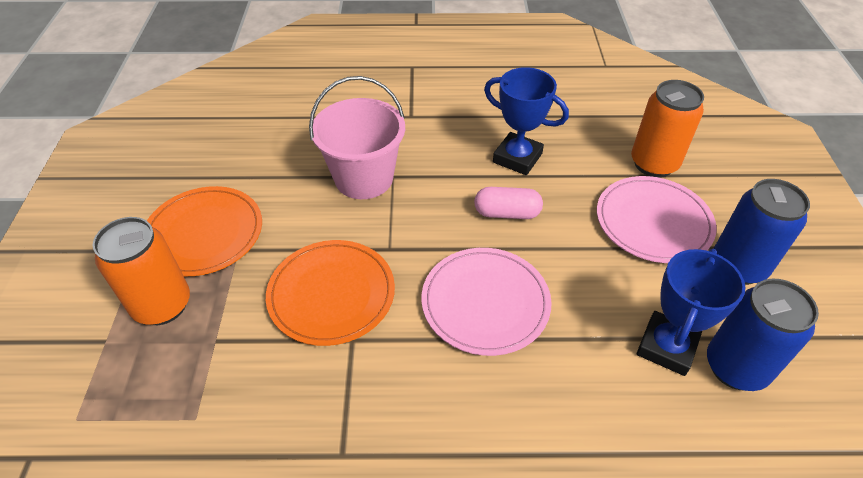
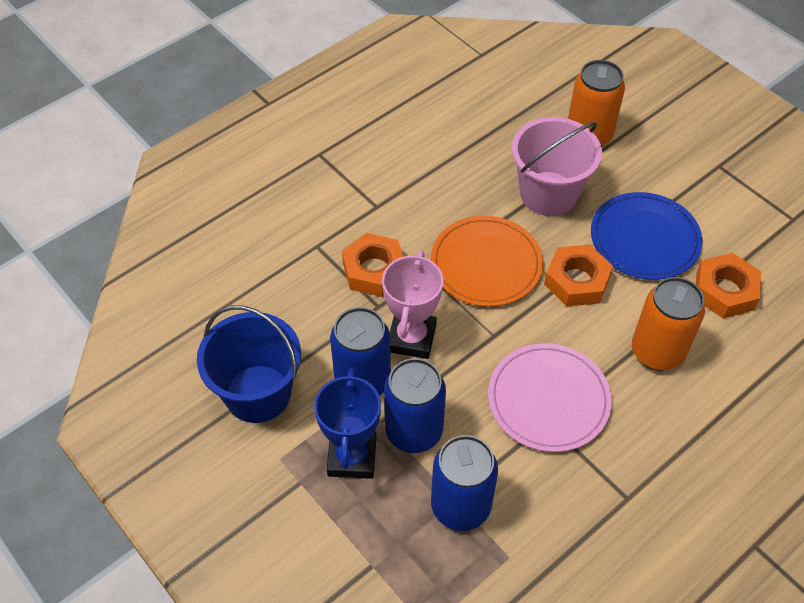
blue bucket: 0 -> 1
blue can: 2 -> 3
blue plate: 0 -> 1
blue trophy: 2 -> 1
orange nut: 0 -> 3
orange plate: 2 -> 1
pink capsule: 1 -> 0
pink plate: 2 -> 1
pink trophy: 0 -> 1

